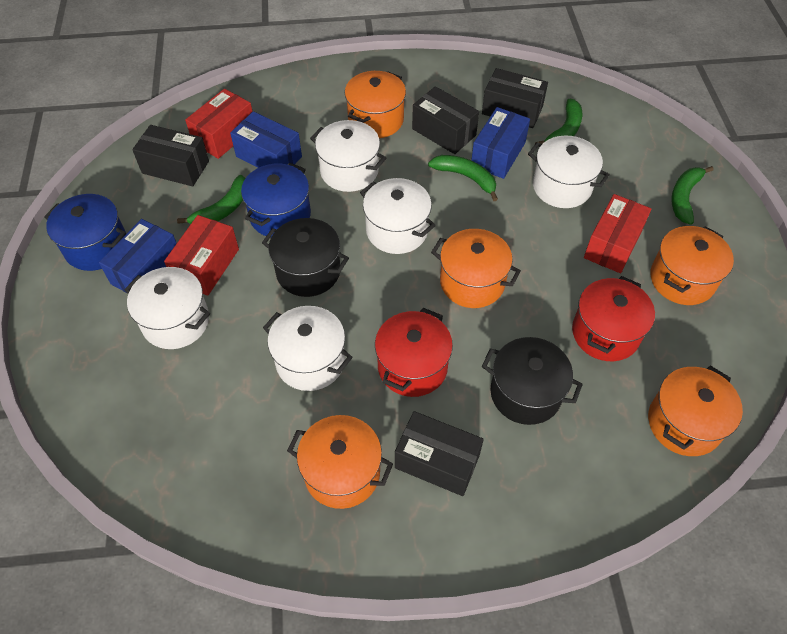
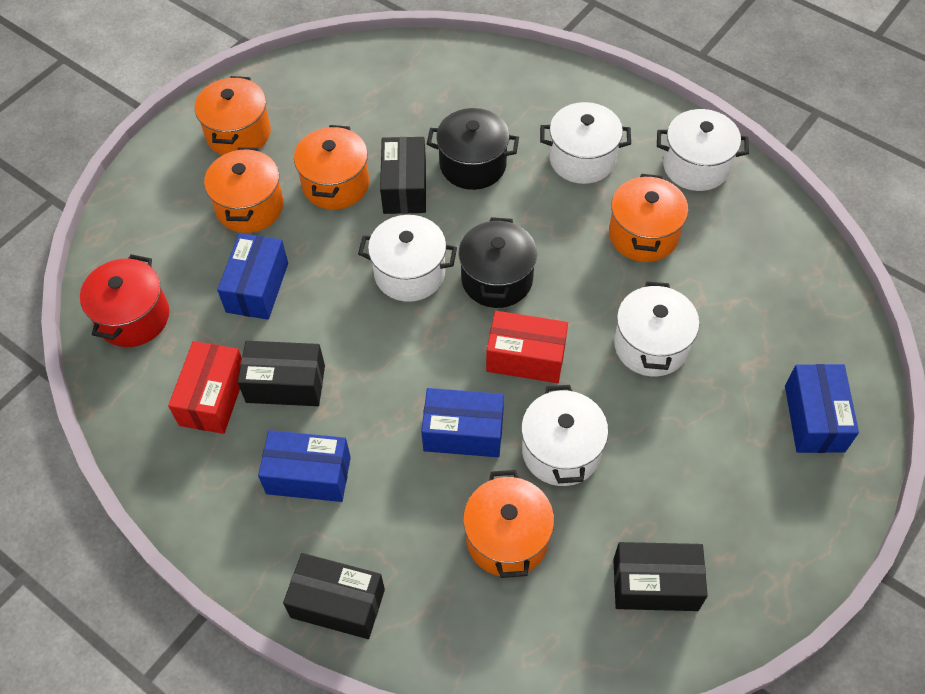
blue box: 3 -> 4
blue pot: 2 -> 0
green banana: 4 -> 0
red box: 3 -> 2
red pot: 2 -> 1

